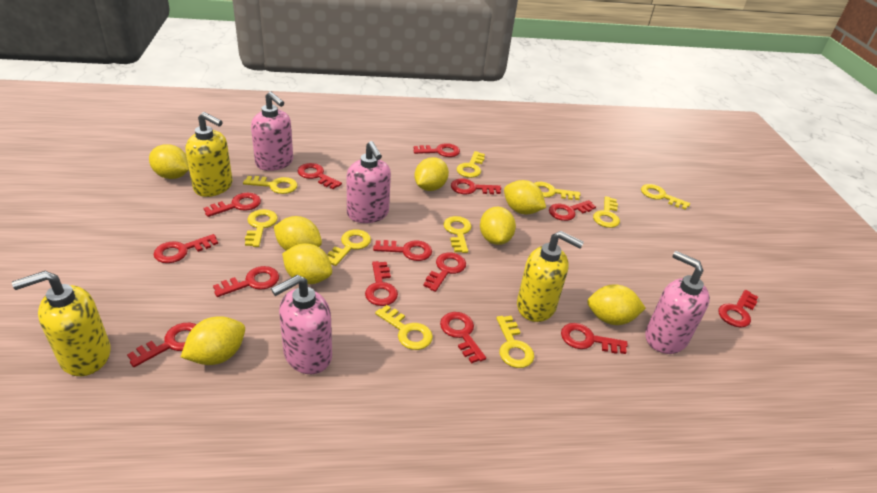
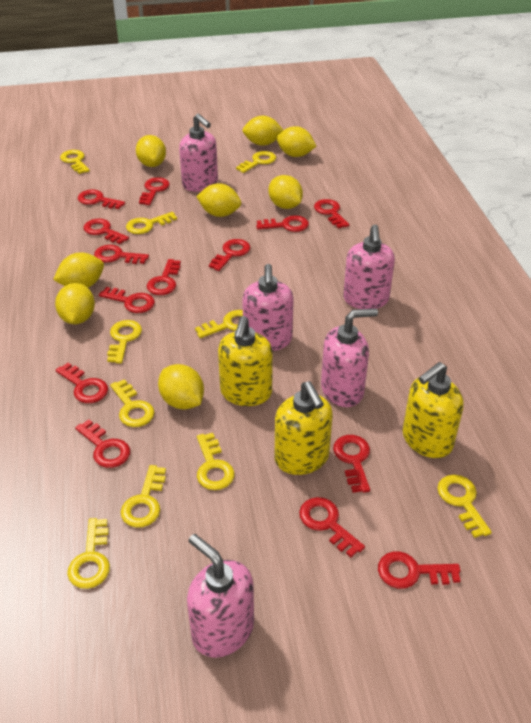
pink soap dispenser: 4 -> 5

